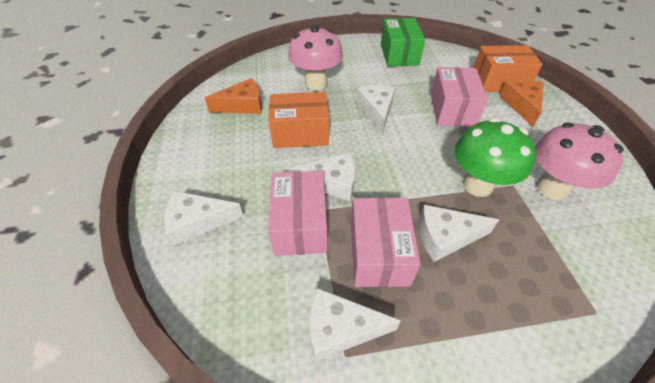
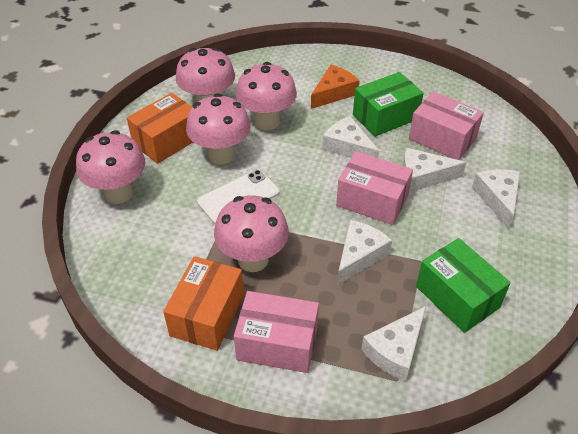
green box: 1 -> 2
green mushroom: 1 -> 0
orange cheese: 2 -> 1
pink mushroom: 2 -> 5
white phone: 0 -> 1

